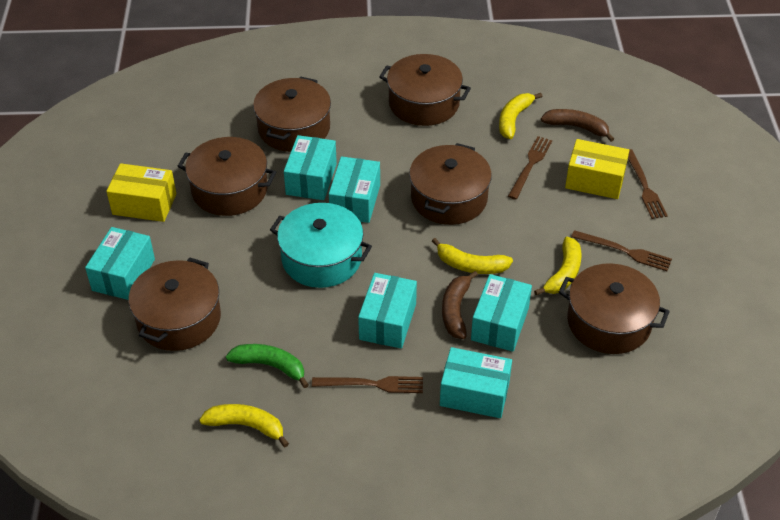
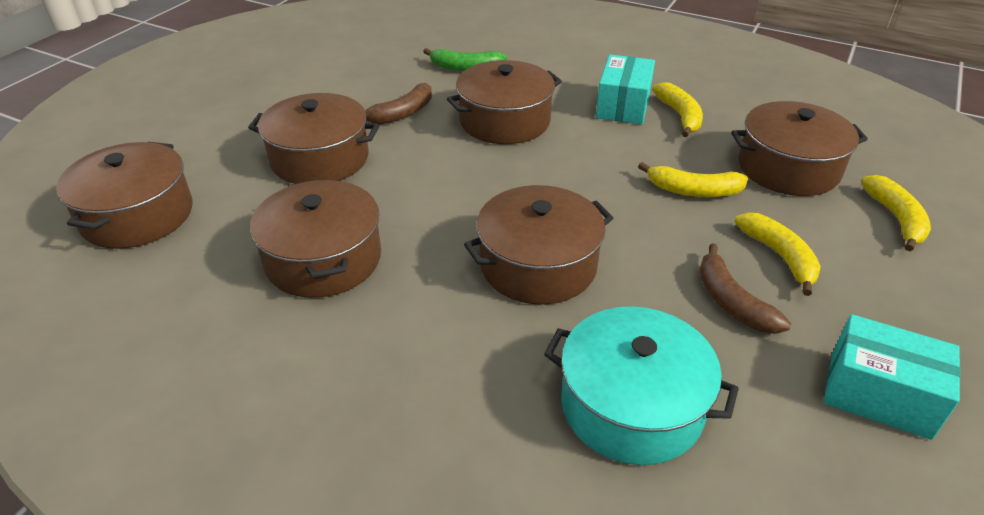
brown fork: 4 -> 0
turquoise box: 6 -> 2
yellow box: 2 -> 0

